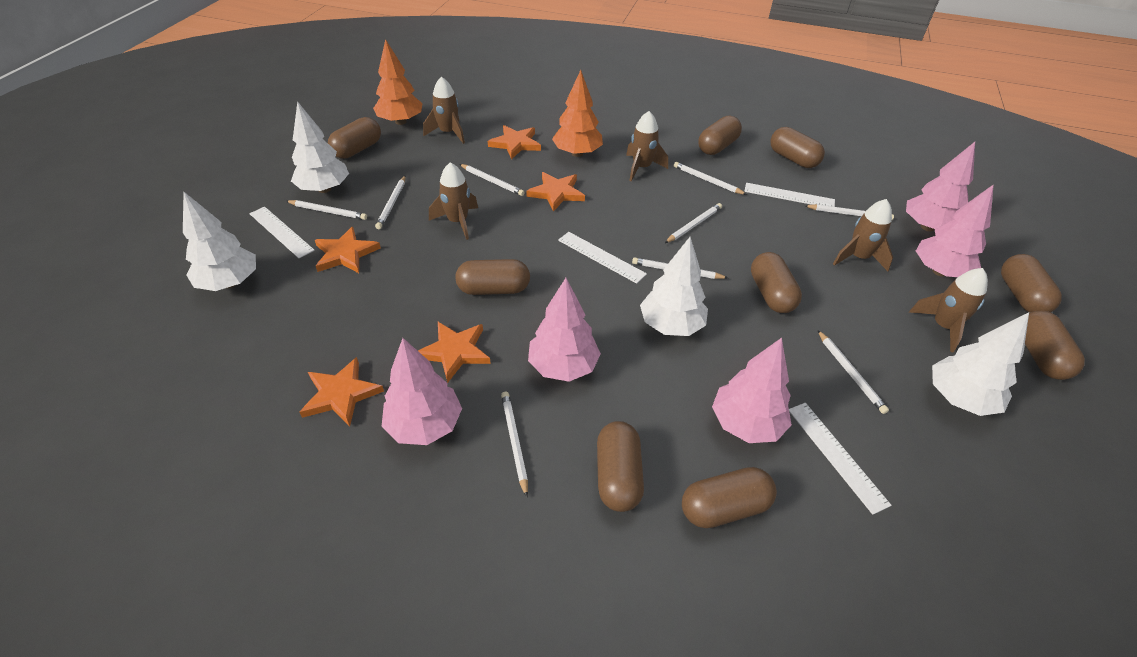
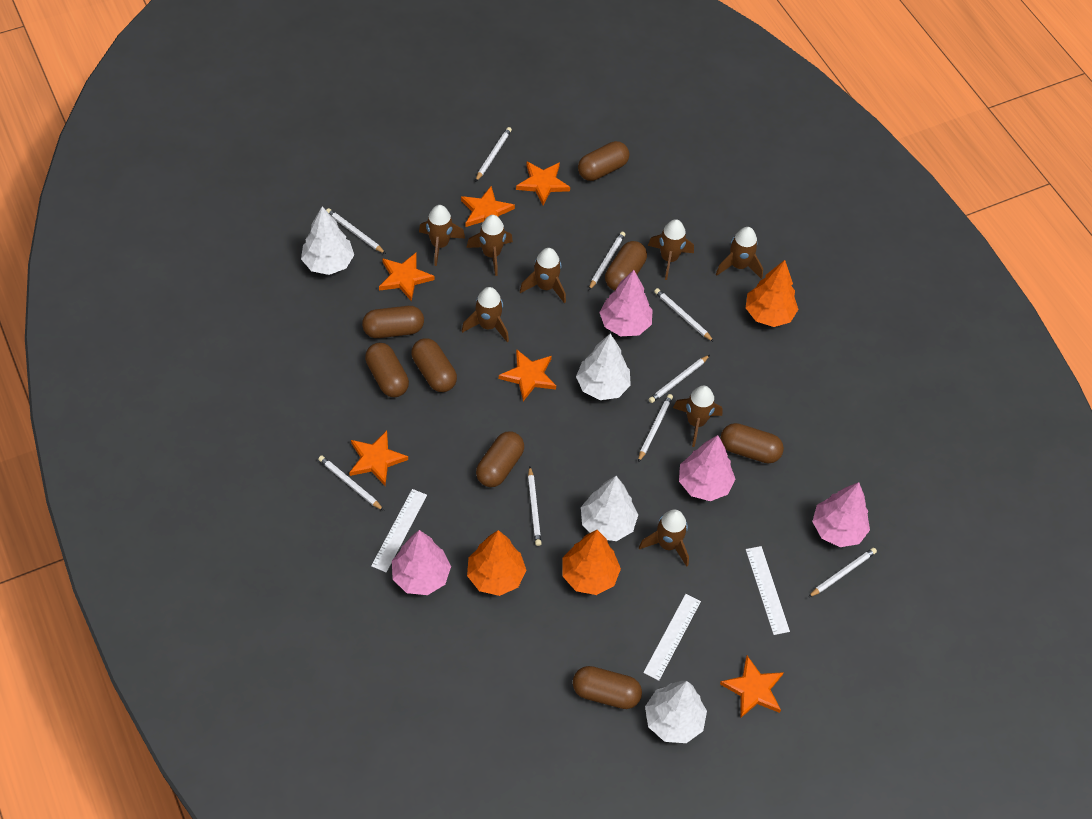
brown capsule: 9 -> 8
brown rocket: 5 -> 8
orange star: 5 -> 6
orange tree: 2 -> 3
pink tree: 5 -> 4
white ruler: 4 -> 3

